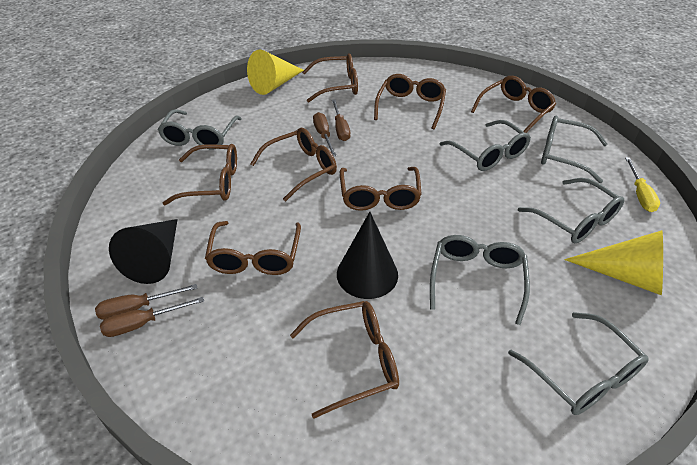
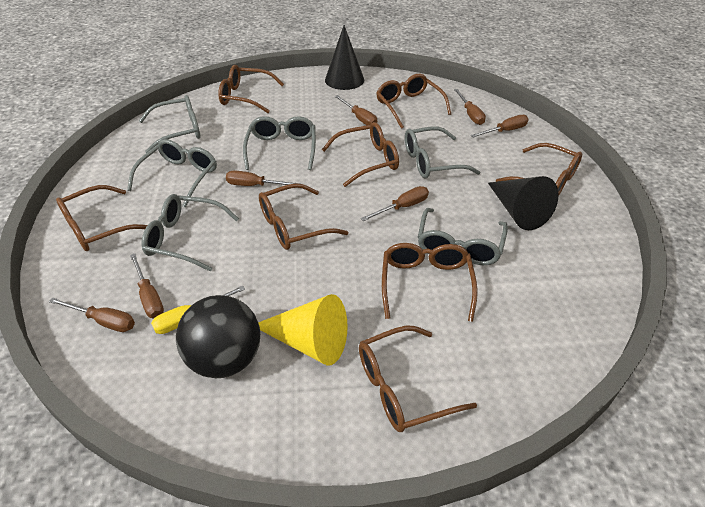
black ball: 0 -> 1
brown screwdriver: 4 -> 7
yellow cone: 2 -> 1

